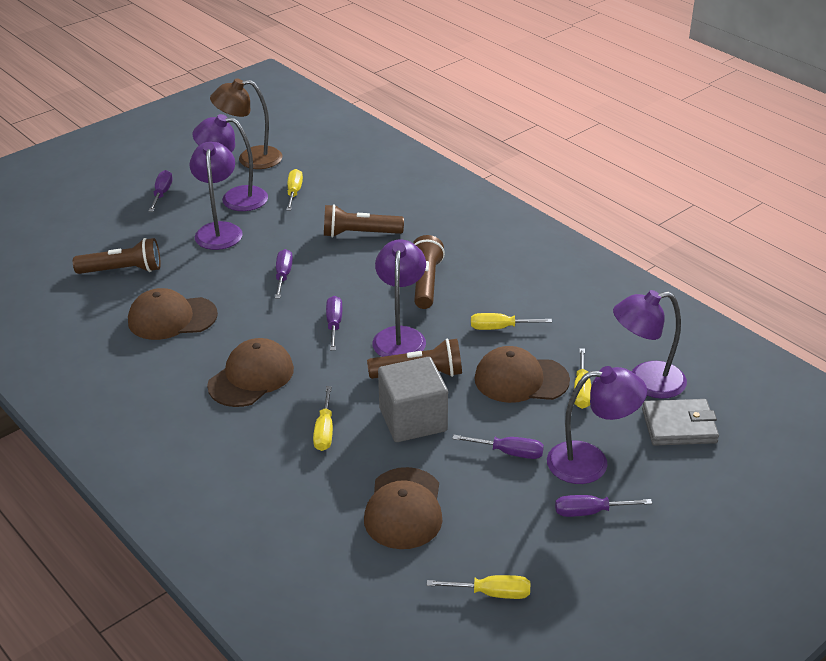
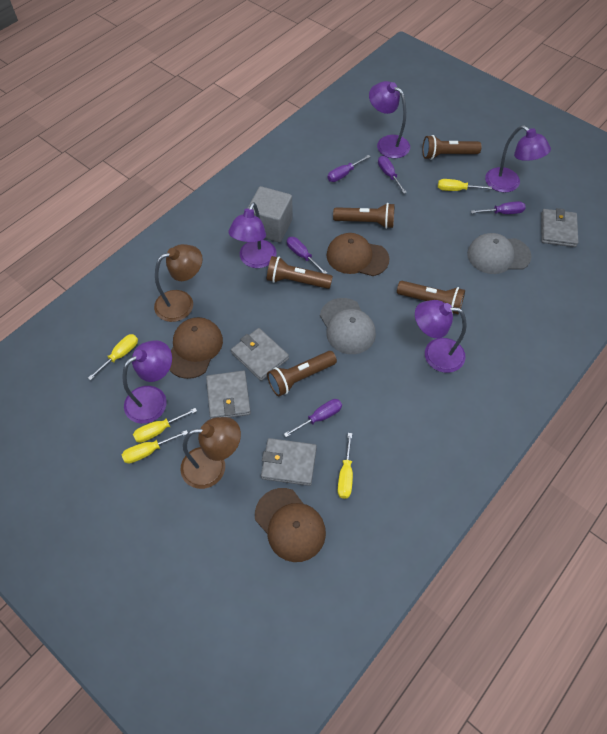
brown cap: 4 -> 3
brown flashlight: 4 -> 5
brown lamp: 1 -> 2
grey cap: 0 -> 2
grey wallet: 1 -> 4

